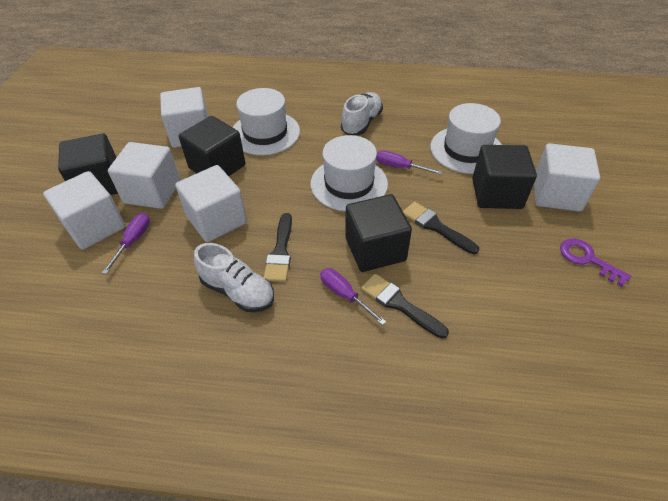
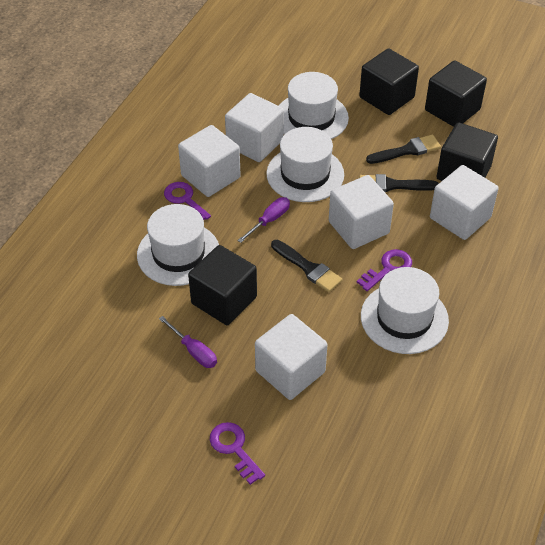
purple key: 1 -> 3
purple screwdriver: 3 -> 2
white hat: 3 -> 4
white shoe: 2 -> 0

